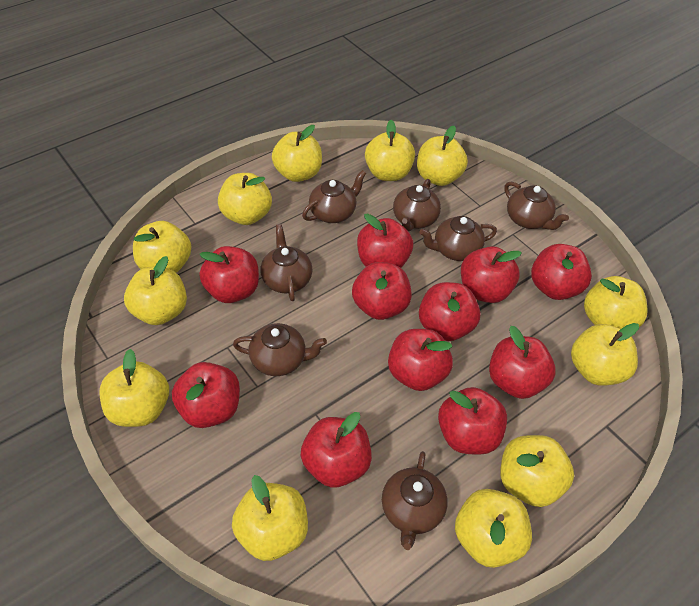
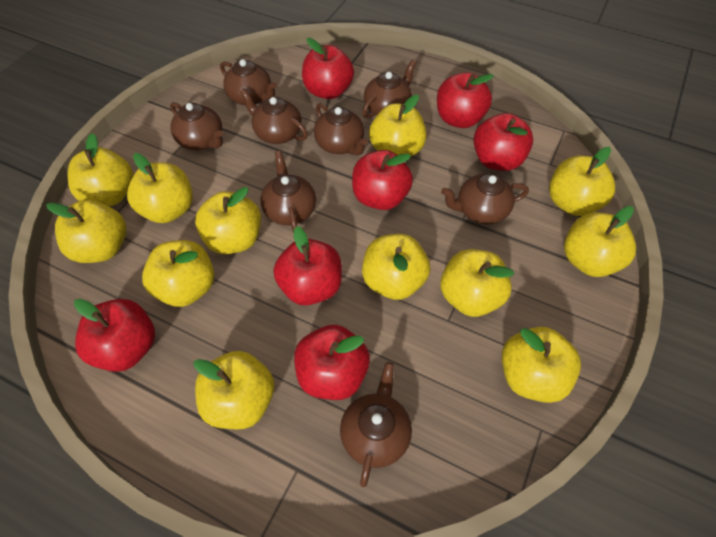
brown teapot: 7 -> 8
red apple: 11 -> 7

